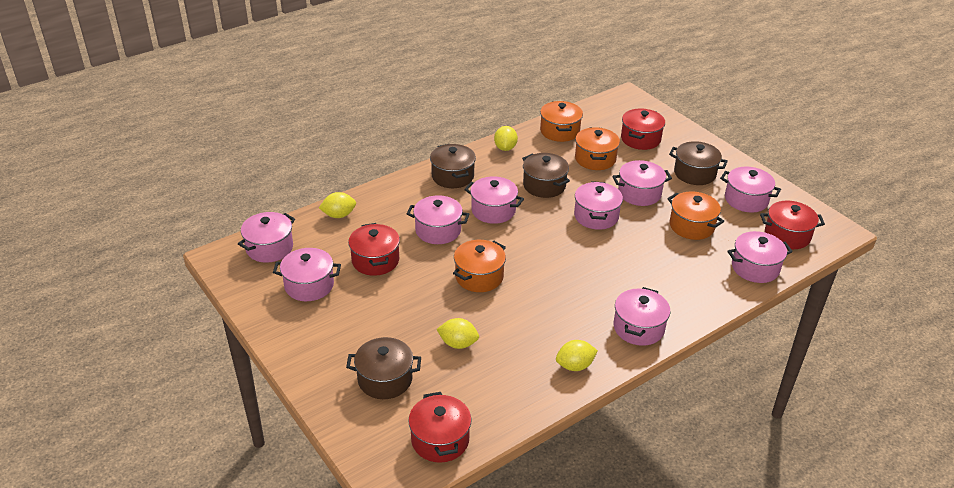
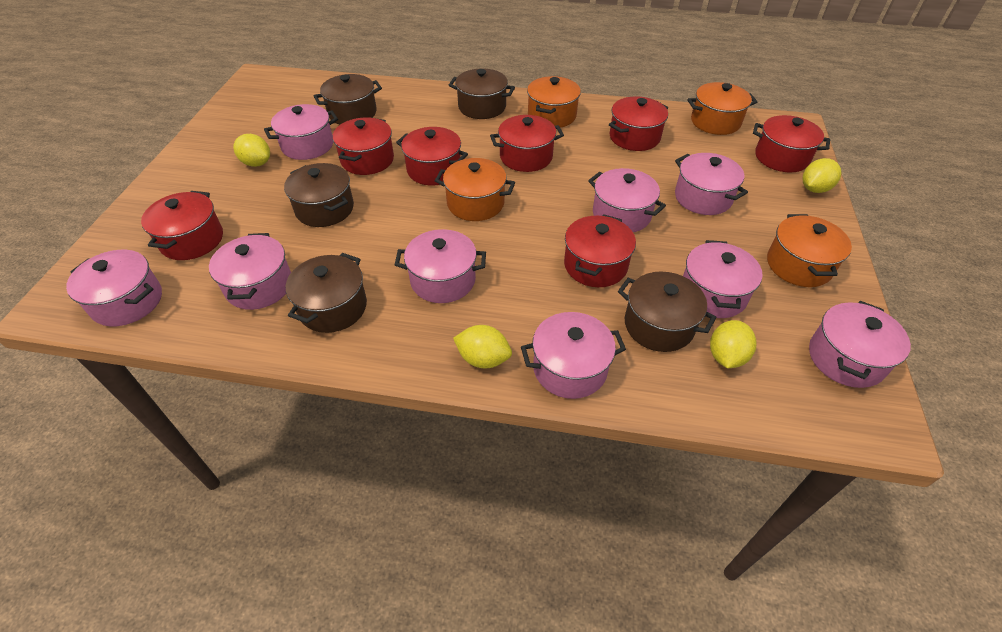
brown pot: 4 -> 5
red pot: 4 -> 7

